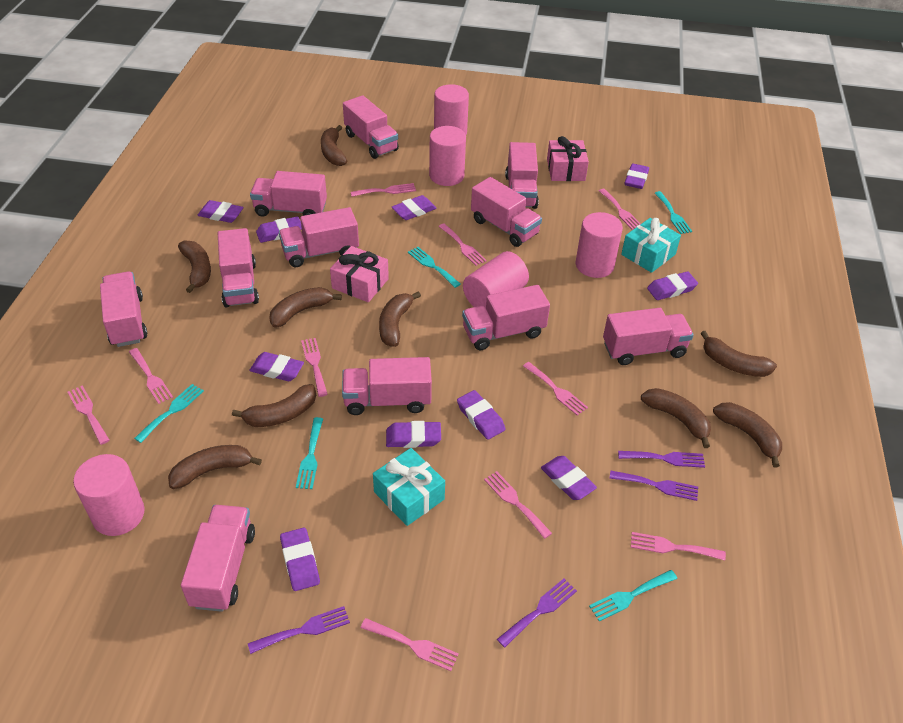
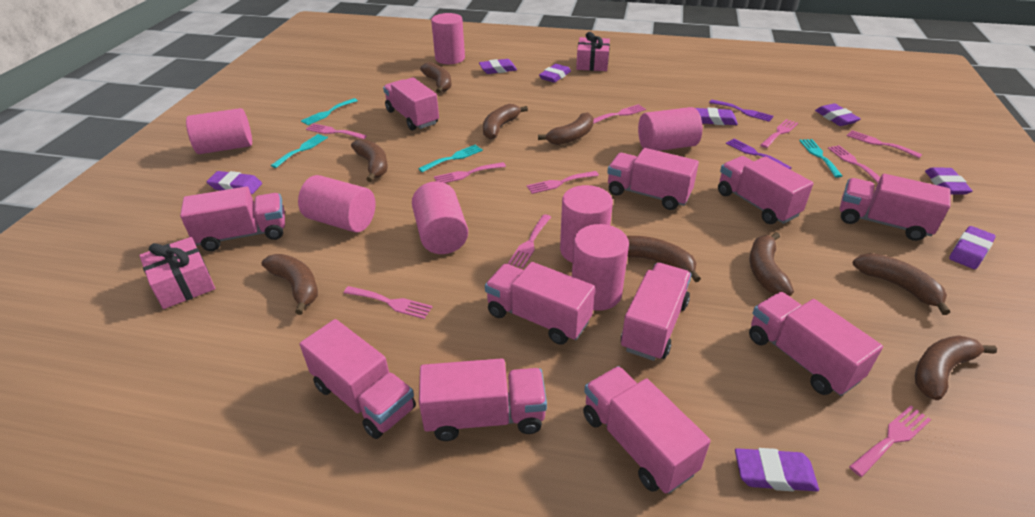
pink cylinder: 5 -> 7
purple eraser: 10 -> 8
purple fork: 4 -> 2
turquoise fork: 5 -> 4
turquoise gift: 2 -> 0

